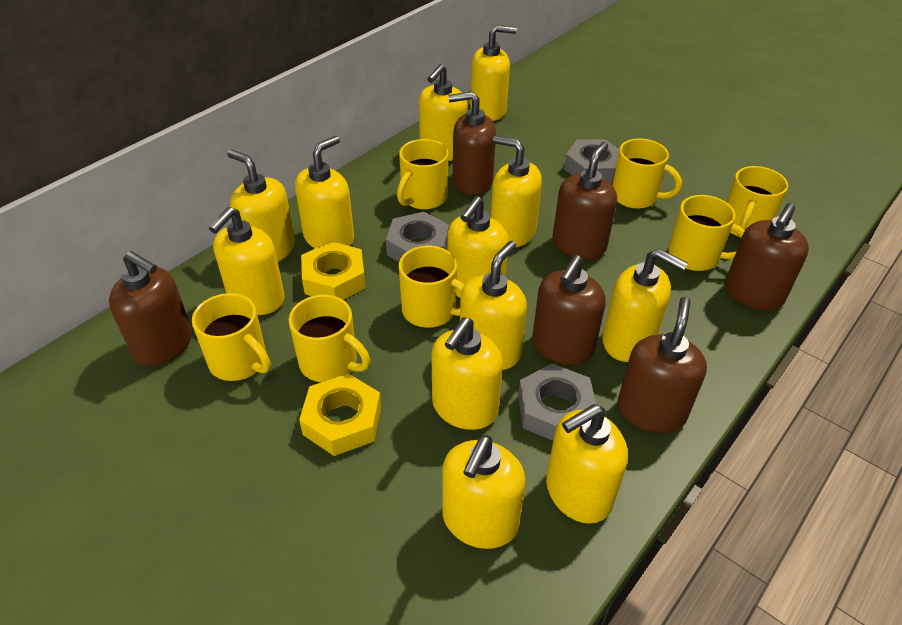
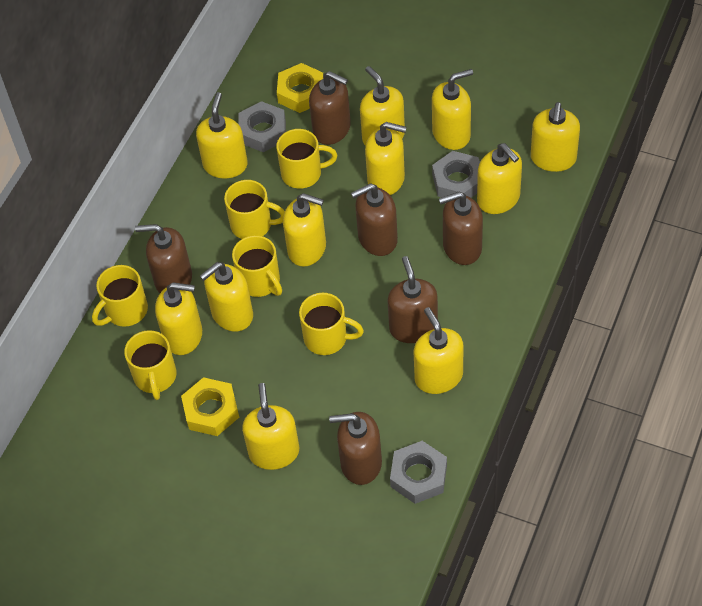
yellow mug: 7 -> 6
yellow soap dispenser: 12 -> 11

